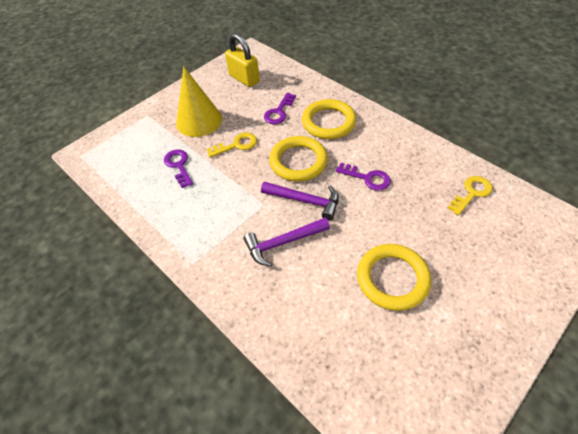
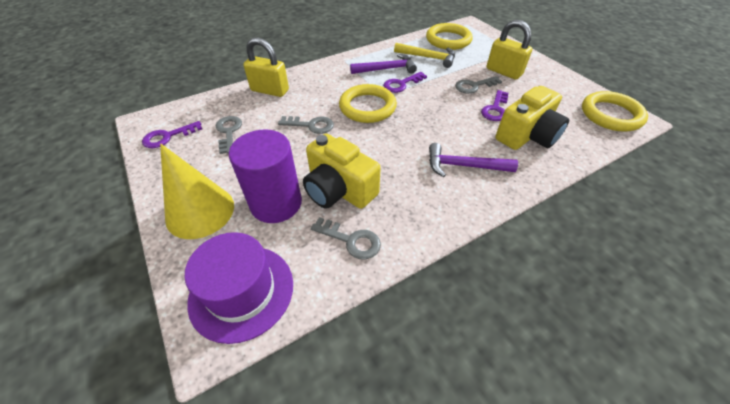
grey key: 0 -> 4
purple cylinder: 0 -> 1
purple hat: 0 -> 1
yellow camera: 0 -> 2
yellow hammer: 0 -> 1
yellow key: 2 -> 0
yellow padlock: 1 -> 2

